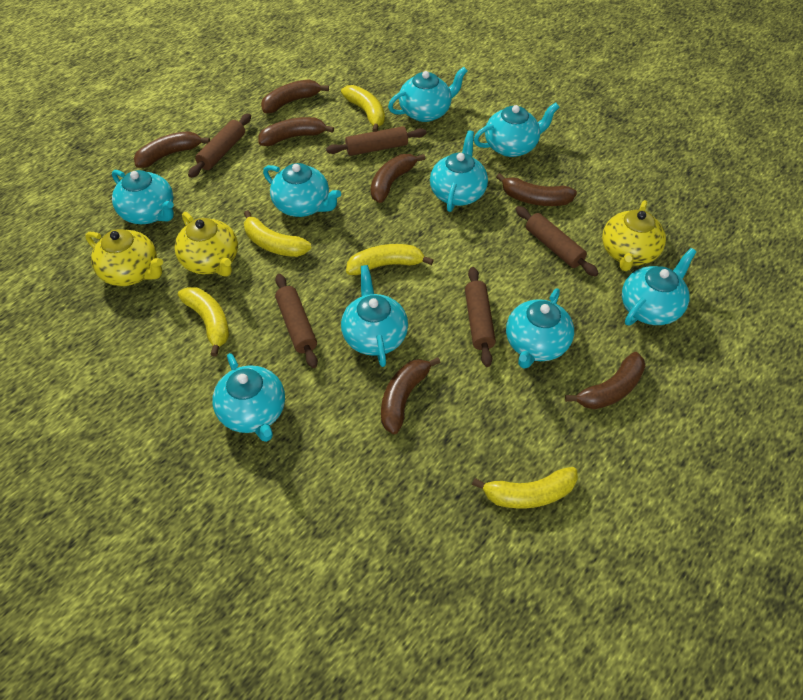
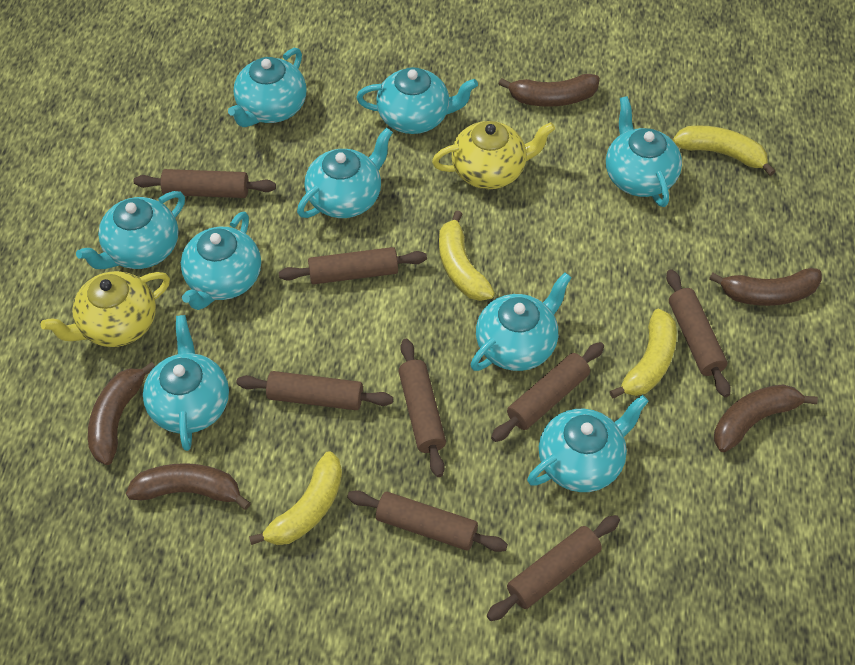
brown banana: 7 -> 5
brown rolling pin: 5 -> 8
yellow banana: 5 -> 4
yellow teapot: 3 -> 2

